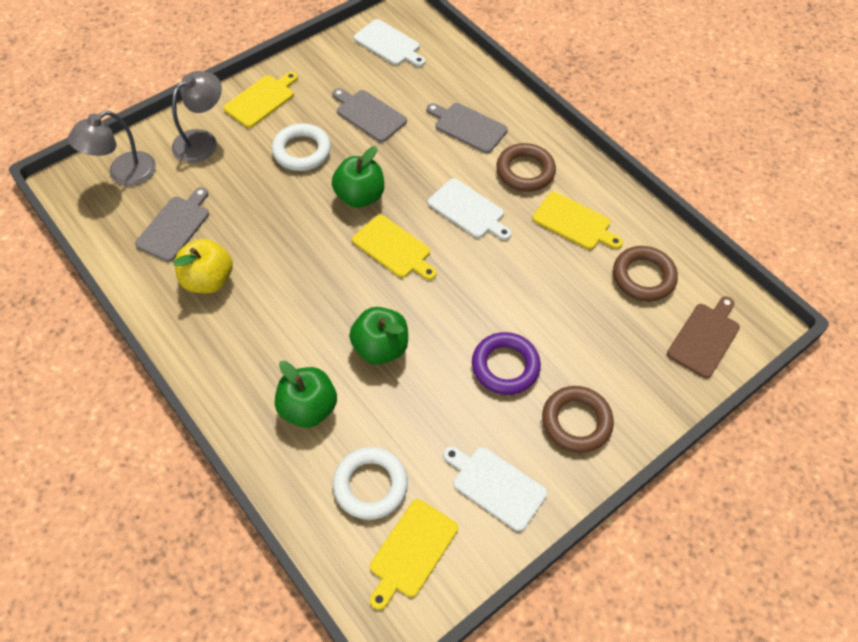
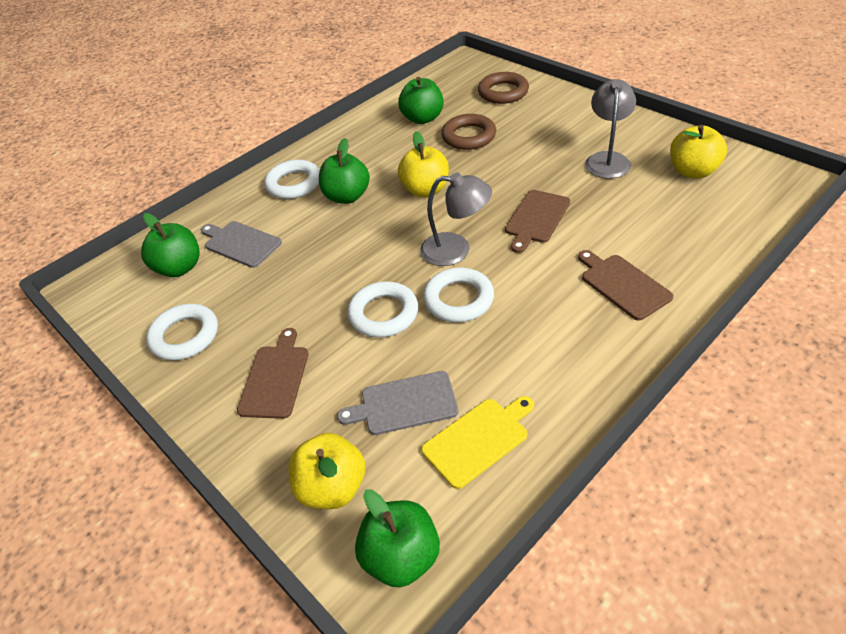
brown cutting board: 1 -> 3
brown ring: 3 -> 2
green apple: 3 -> 4
grey cutting board: 3 -> 2
purple ring: 1 -> 0
white cutting board: 3 -> 0
white ring: 2 -> 4
yellow apple: 1 -> 3
yellow cutting board: 4 -> 1

